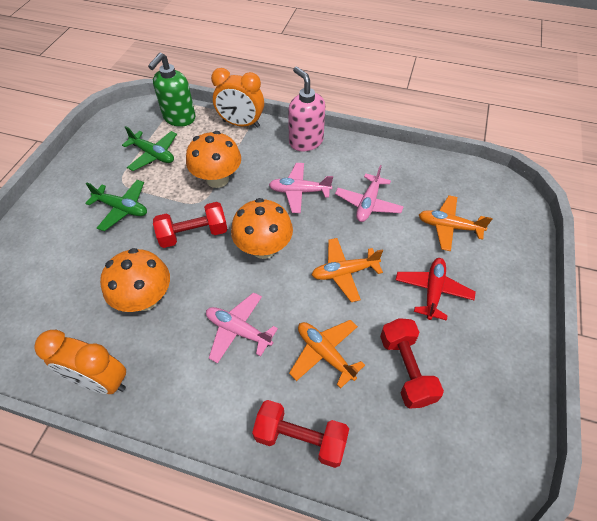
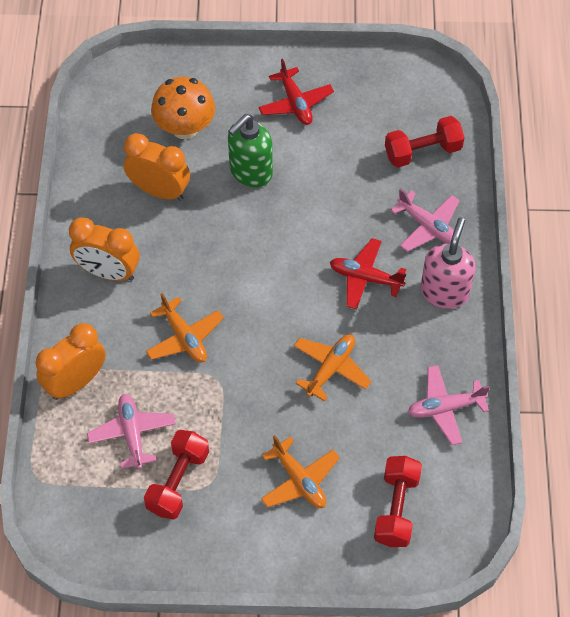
green plane: 2 -> 0
orange clock: 2 -> 3
orange mushroom: 3 -> 1
red plane: 1 -> 2

